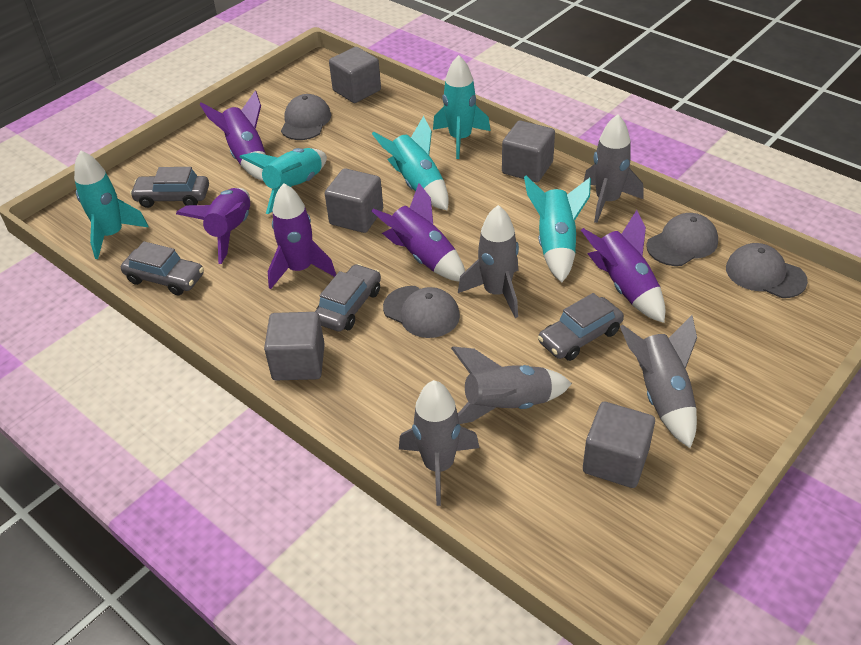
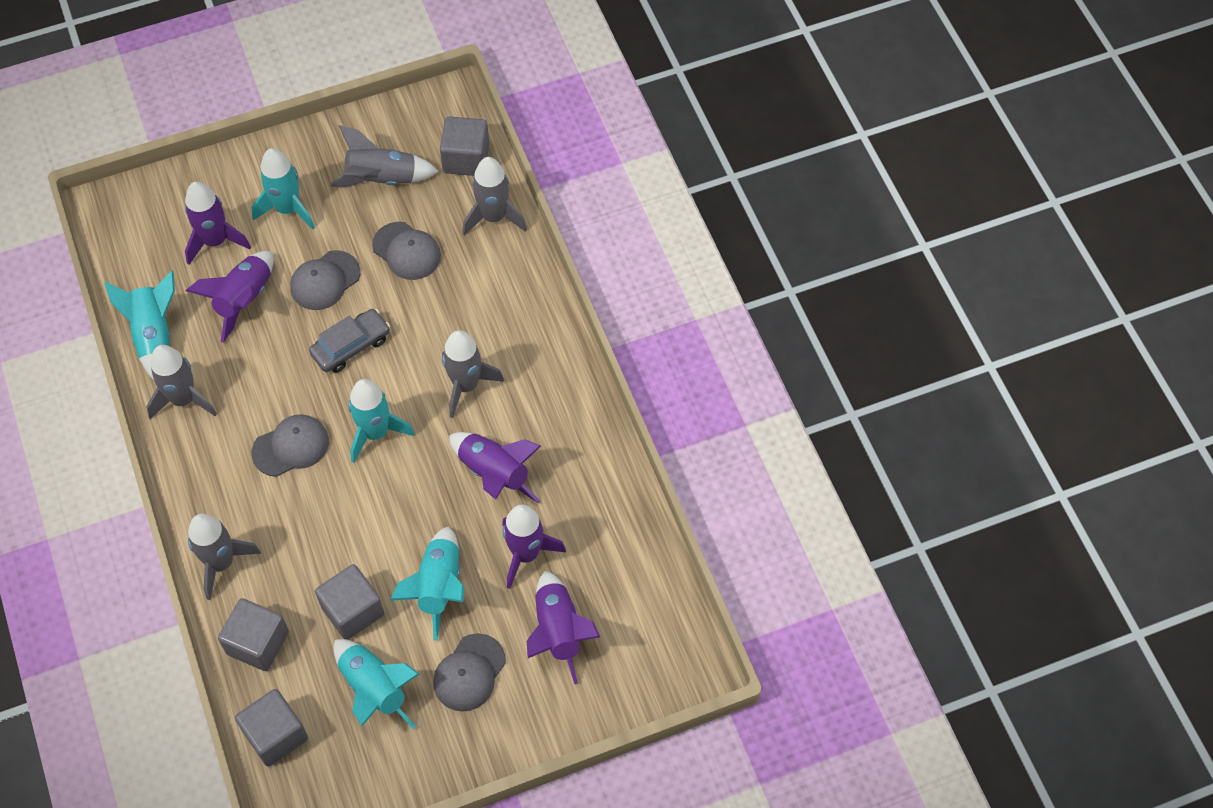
grey car: 4 -> 1
grey cube: 5 -> 4

